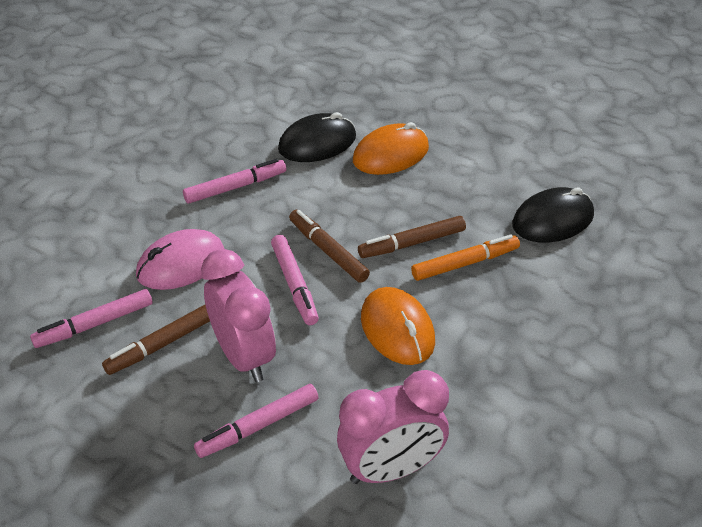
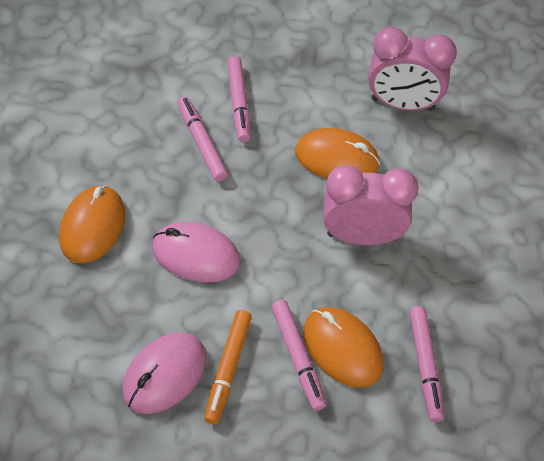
black mouse: 2 -> 0
brown marker: 3 -> 0
orange mouse: 2 -> 3
pink mouse: 1 -> 2

